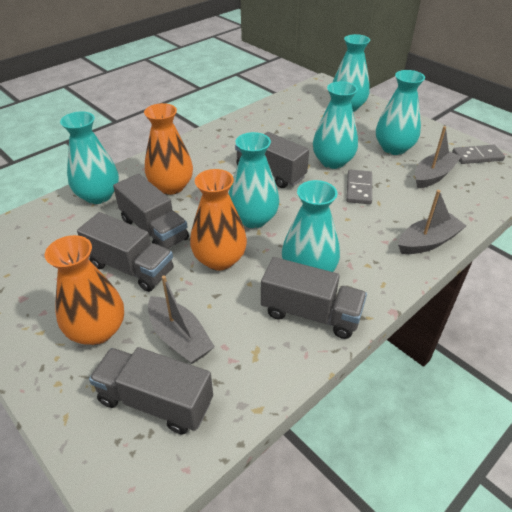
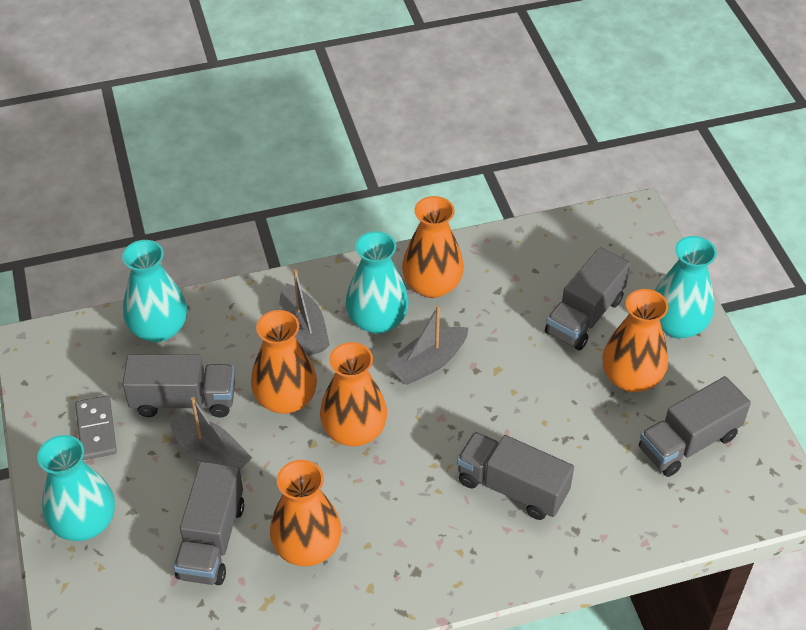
grey domino: 2 -> 1
orange vase: 3 -> 5
turquoise vase: 6 -> 4

